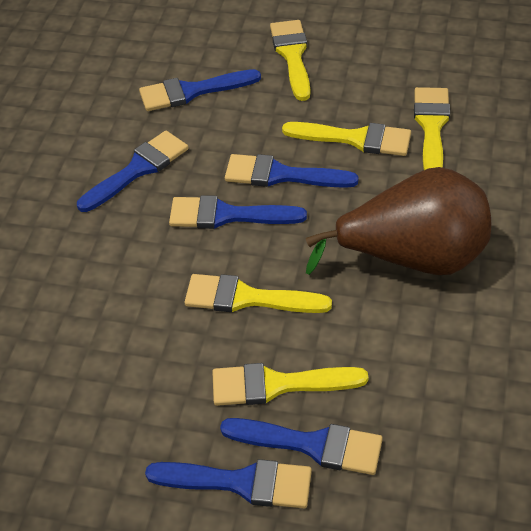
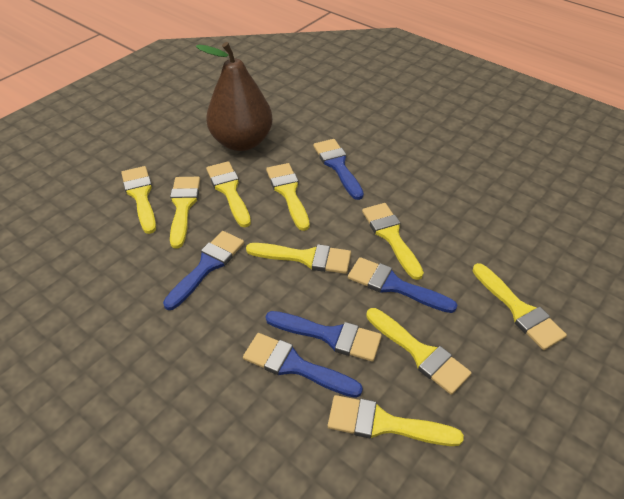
blue brush: 6 -> 5
yellow brush: 5 -> 9

